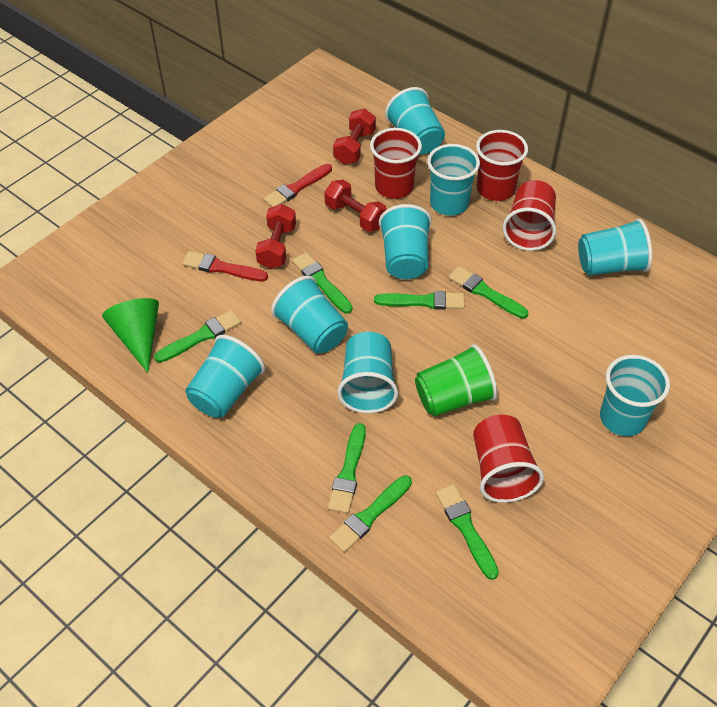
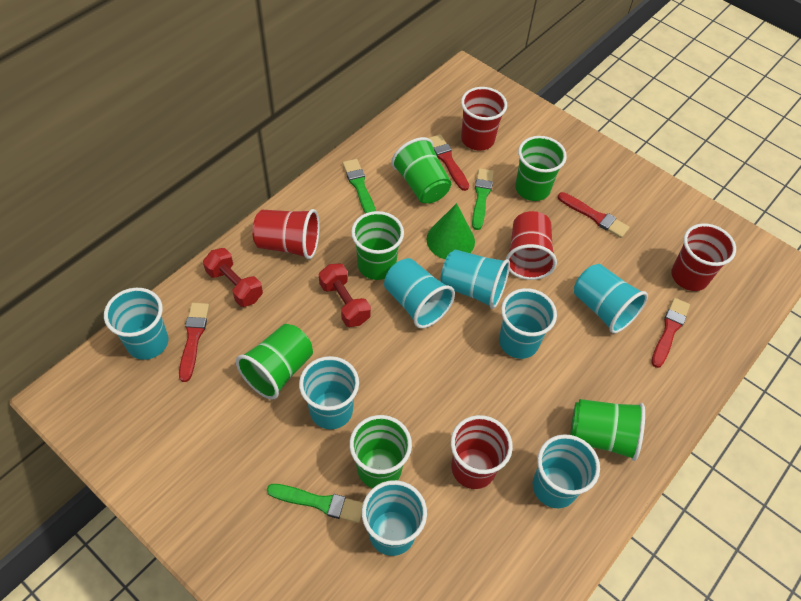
green brush: 7 -> 3
green cup: 1 -> 6
red brush: 2 -> 4
red cup: 4 -> 5
red dumbbell: 3 -> 2

